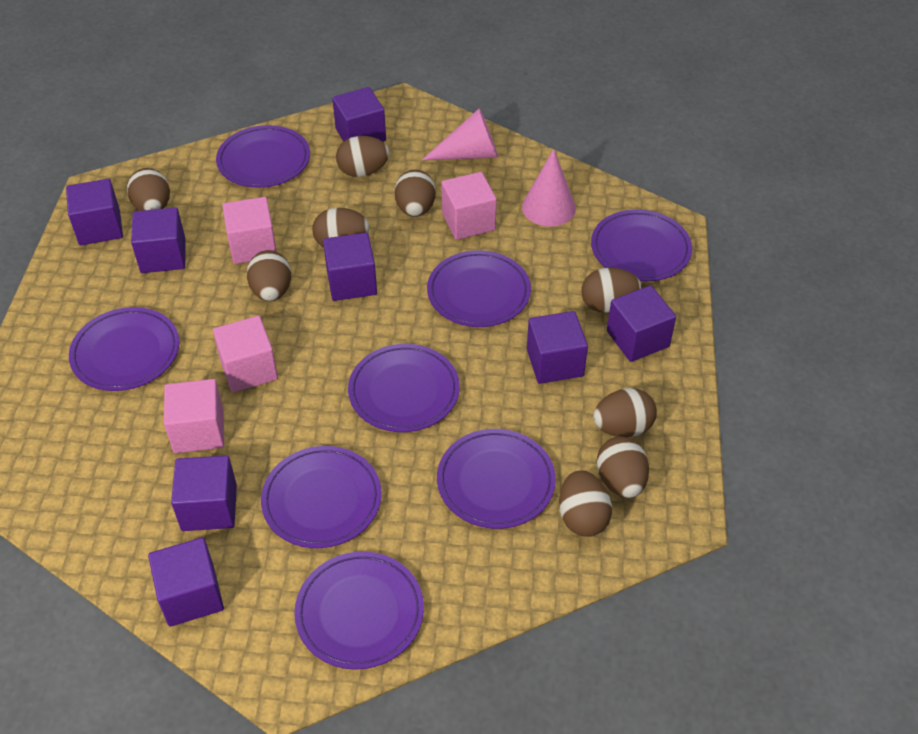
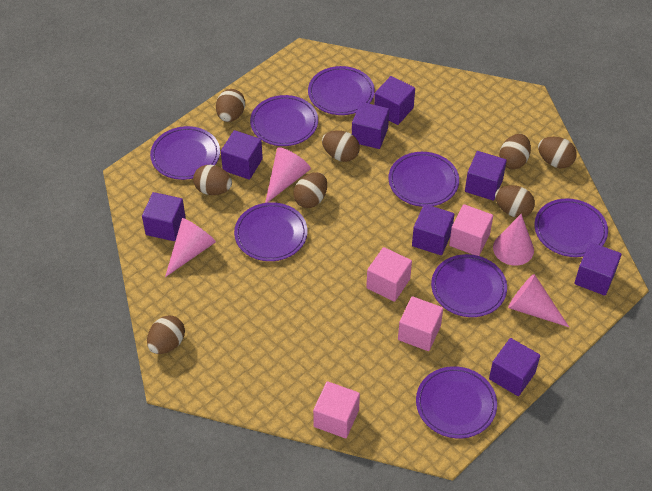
brown egg: 9 -> 8
pink cone: 2 -> 4

